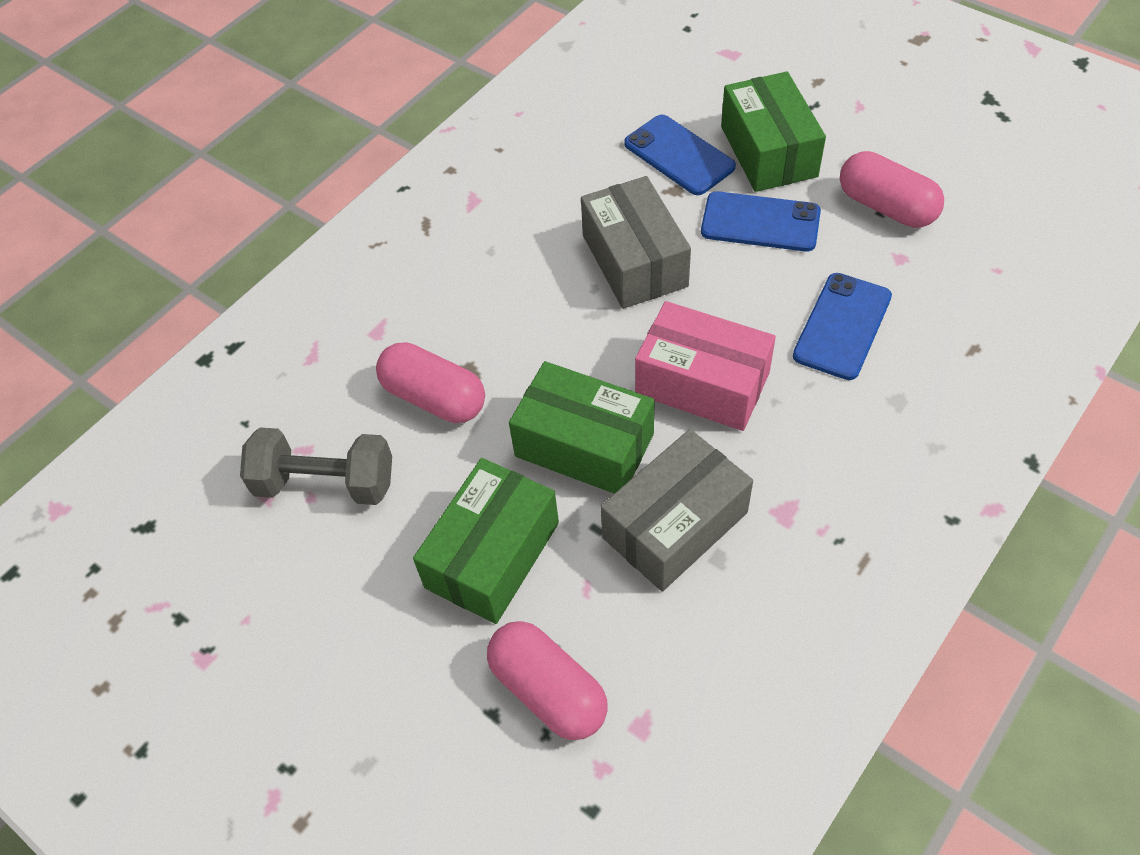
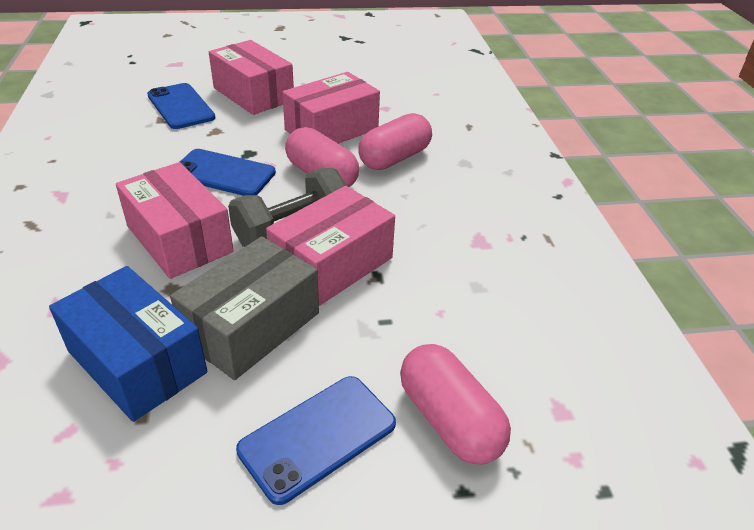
blue box: 0 -> 1
green box: 3 -> 0
grey box: 2 -> 1
pink box: 1 -> 4

